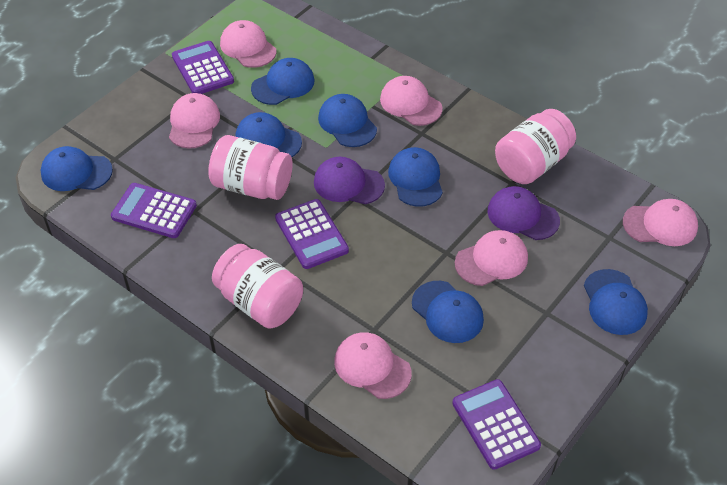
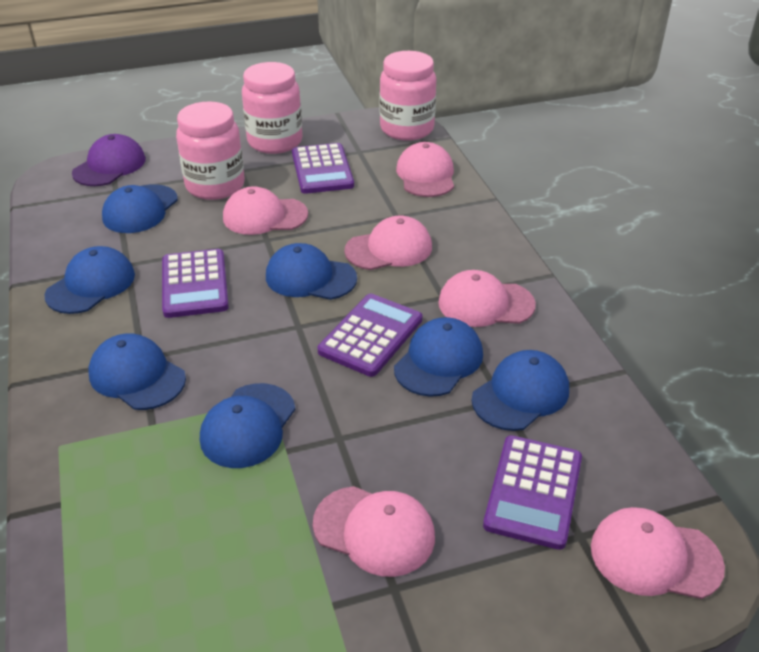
purple cap: 2 -> 1

